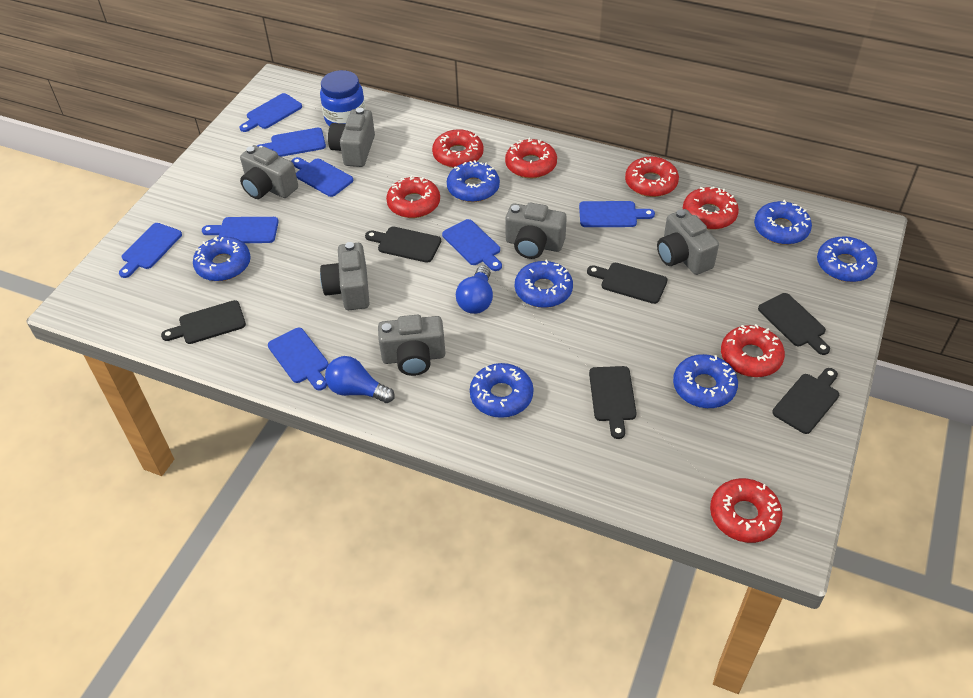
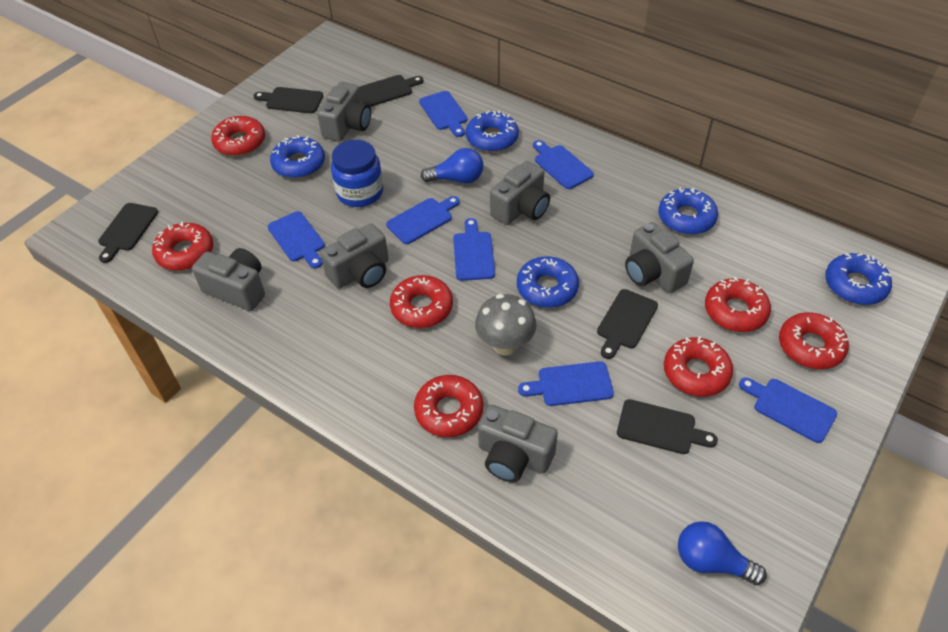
black cutting board: 6 -> 5
blue cutting board: 8 -> 7
blue donut: 7 -> 5
grey mushroom: 0 -> 1

